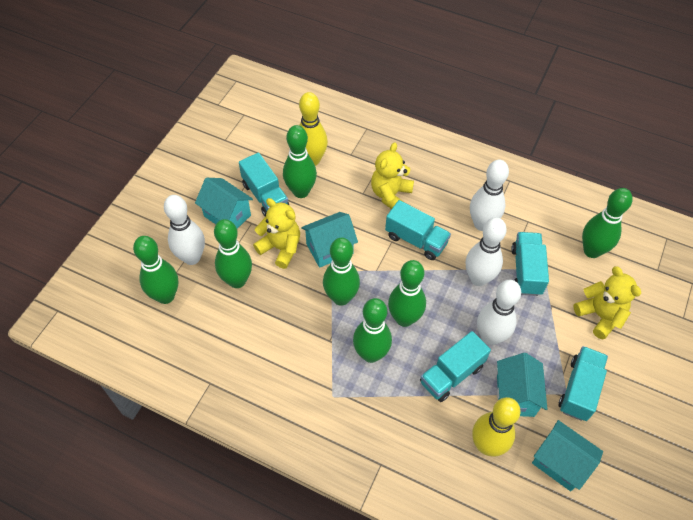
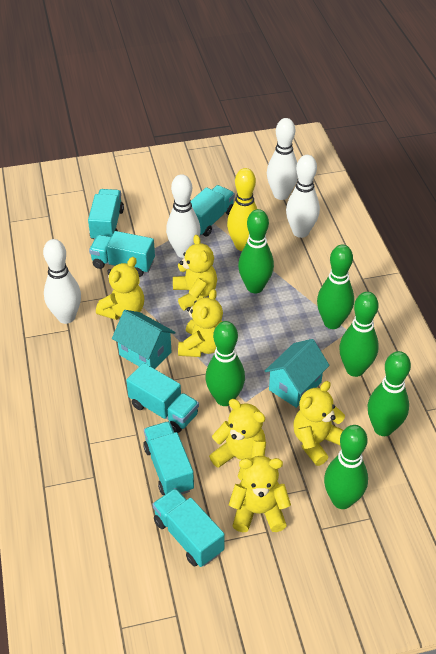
green bowling pin: 7 -> 6
turquoise house: 4 -> 2
turquoise truck: 5 -> 6
yellow bowling pin: 2 -> 1
yellow teddy bear: 3 -> 6

